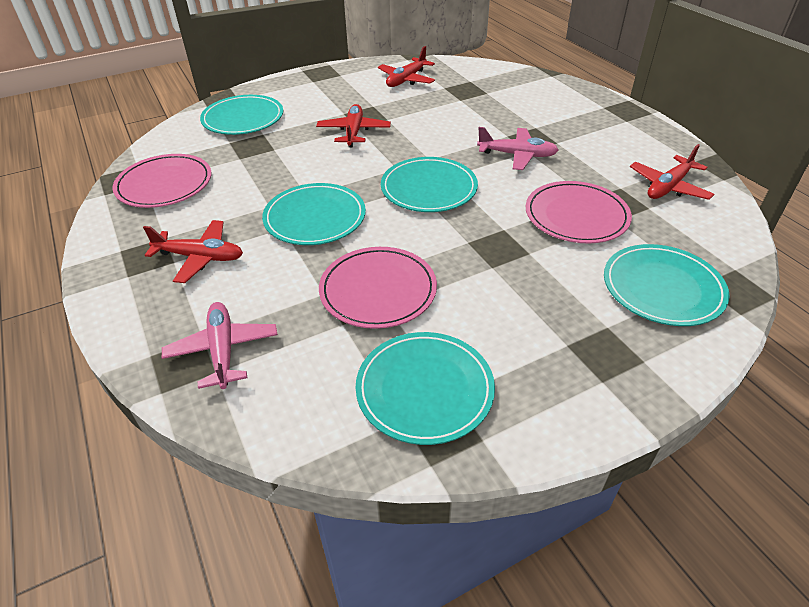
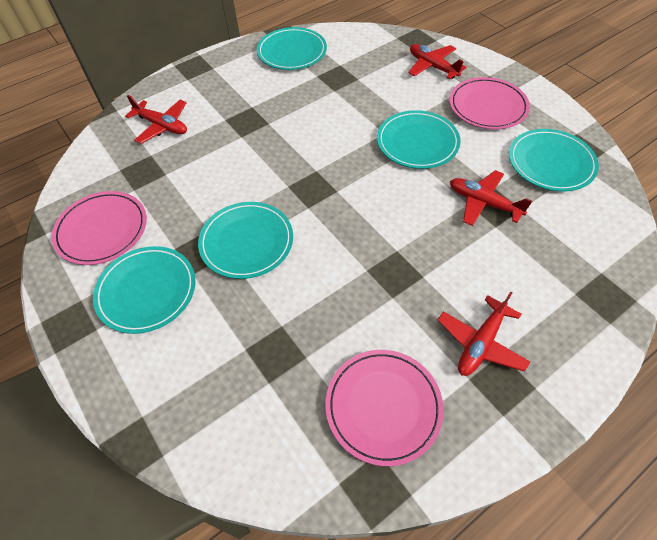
pink plane: 2 -> 0

